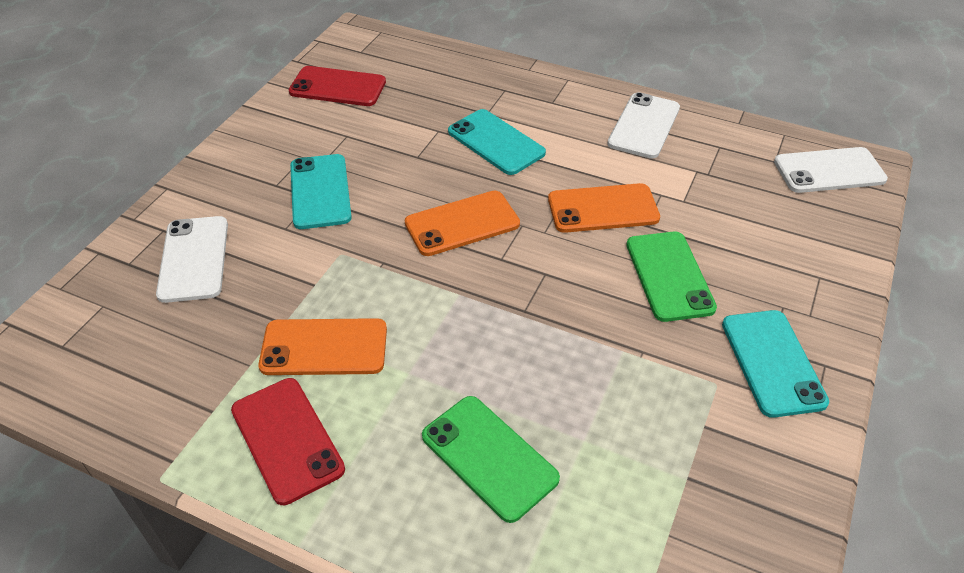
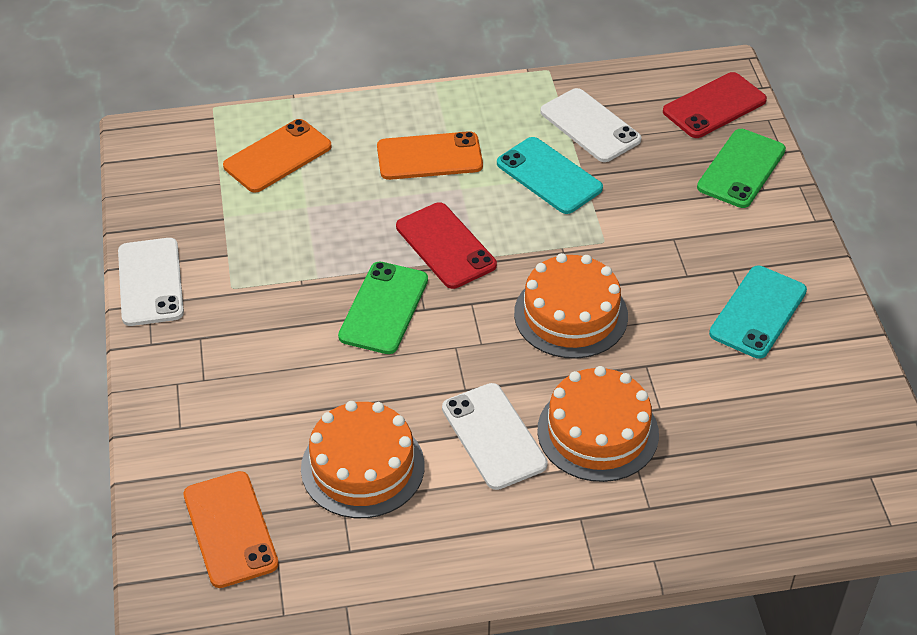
orange cake: 0 -> 3
turquoise phone: 3 -> 2

